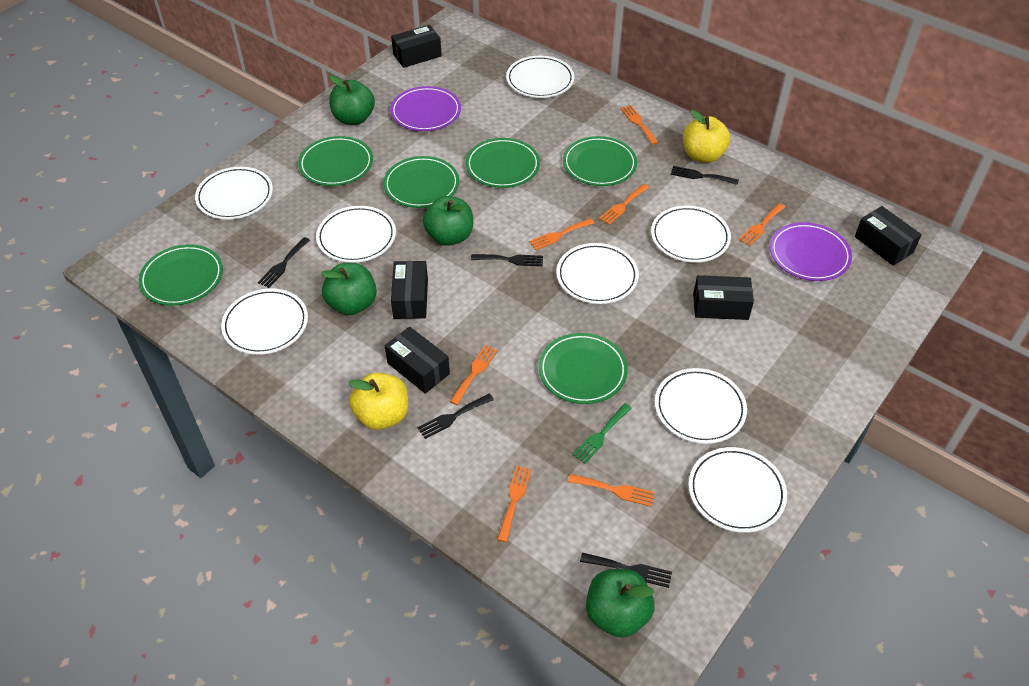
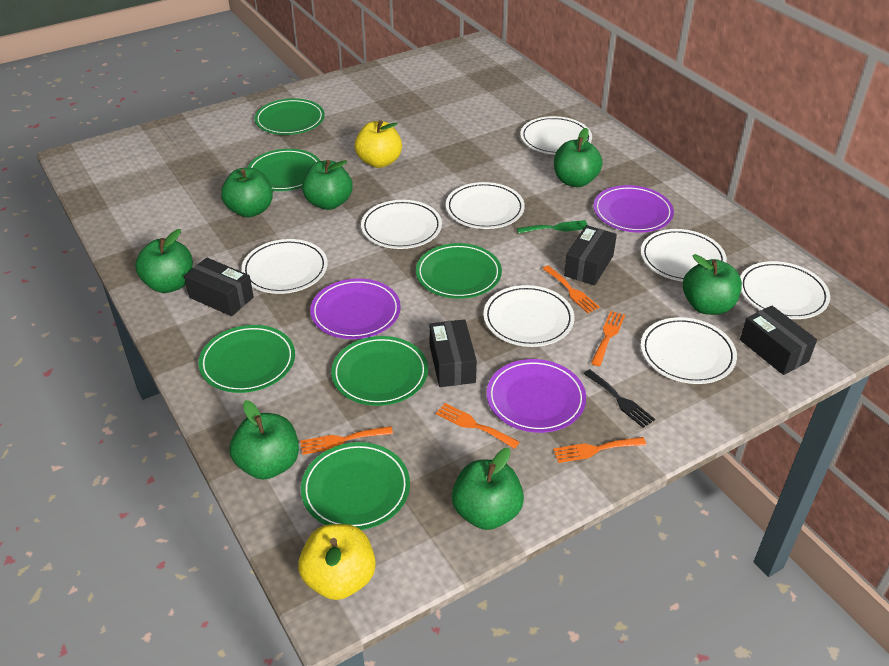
black box: 5 -> 4
black fork: 5 -> 1
green apple: 4 -> 7
orange fork: 7 -> 5
purple plate: 2 -> 3

